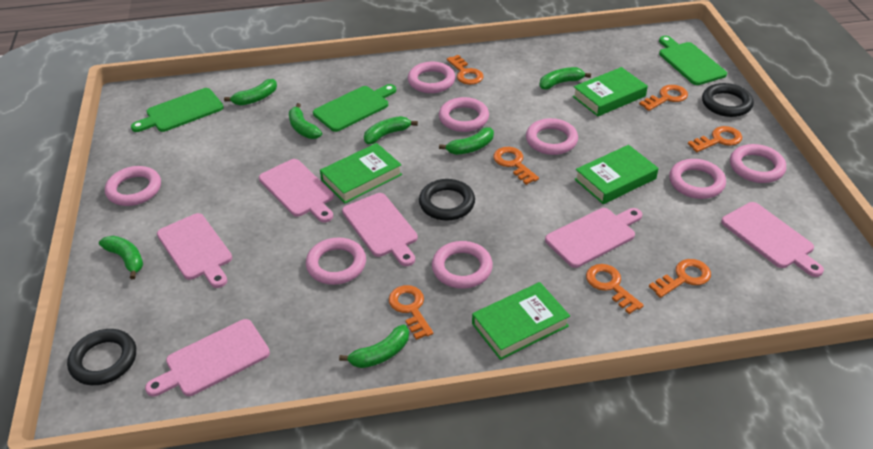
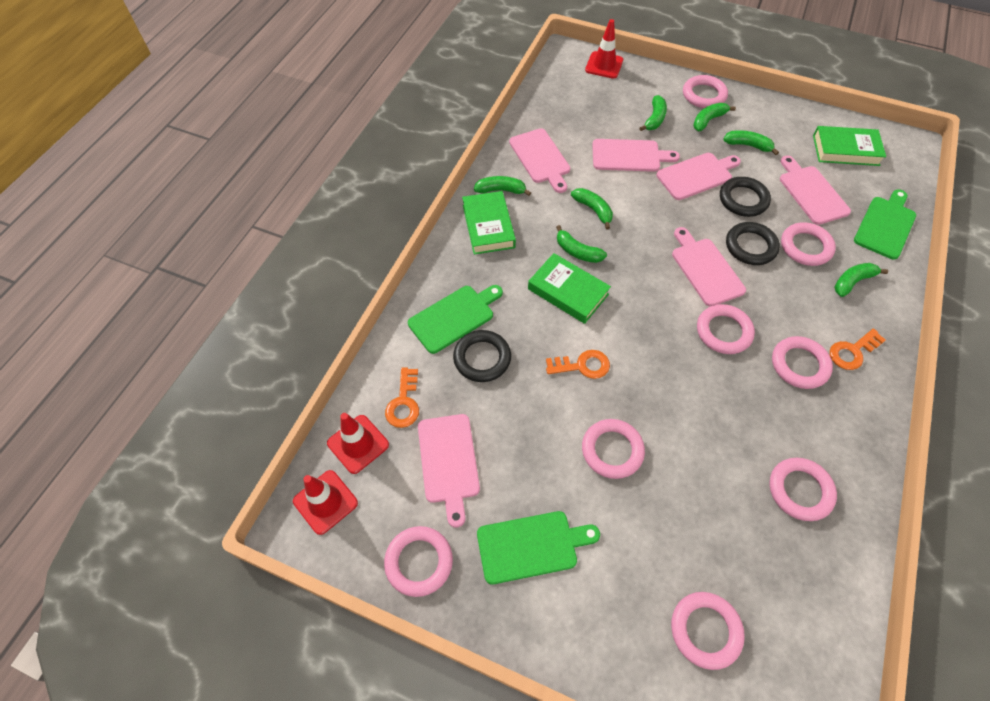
green book: 4 -> 3
orange key: 7 -> 3
red traffic cone: 0 -> 3

